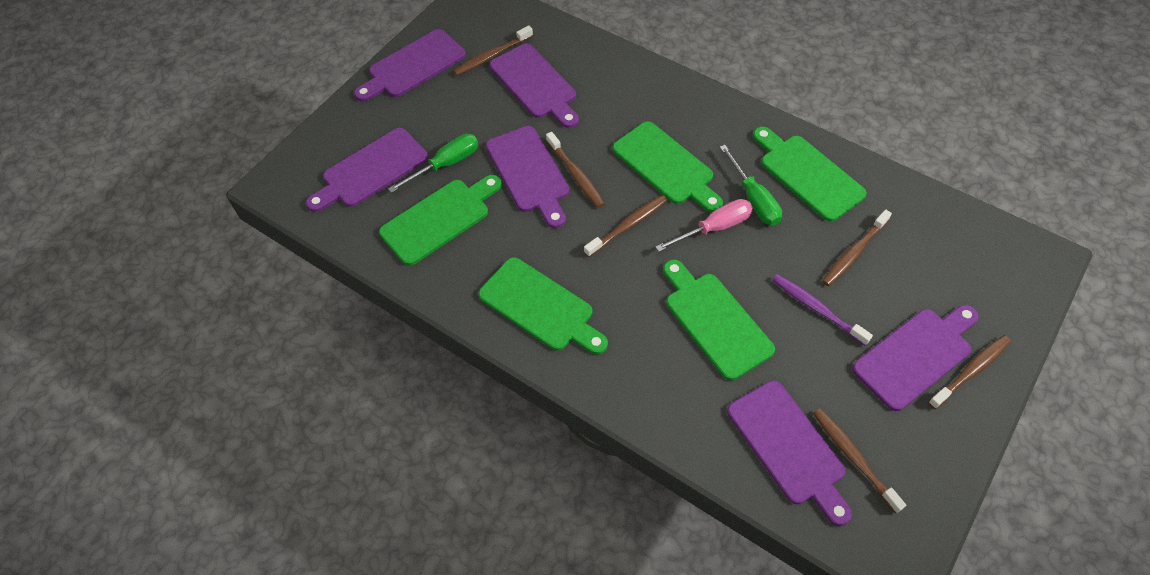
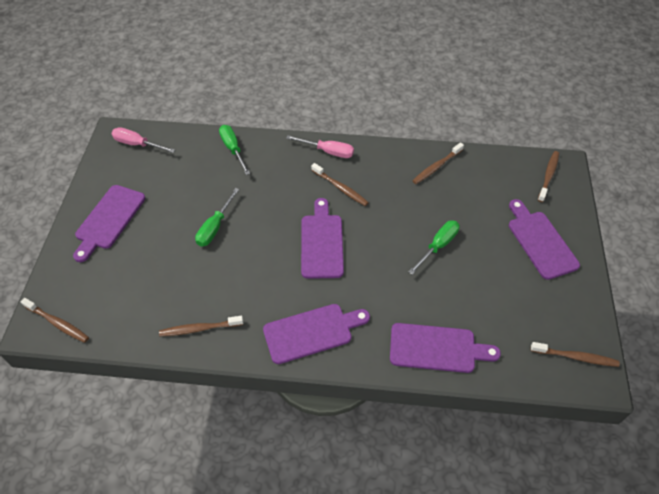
green cutting board: 5 -> 0
green screwdriver: 2 -> 3
pink screwdriver: 1 -> 2
purple cutting board: 6 -> 5
purple toothbrush: 1 -> 0

